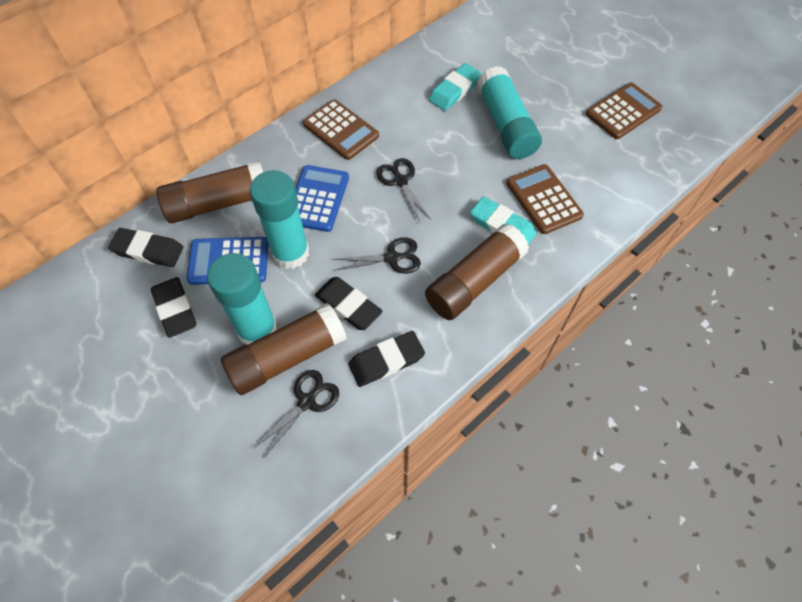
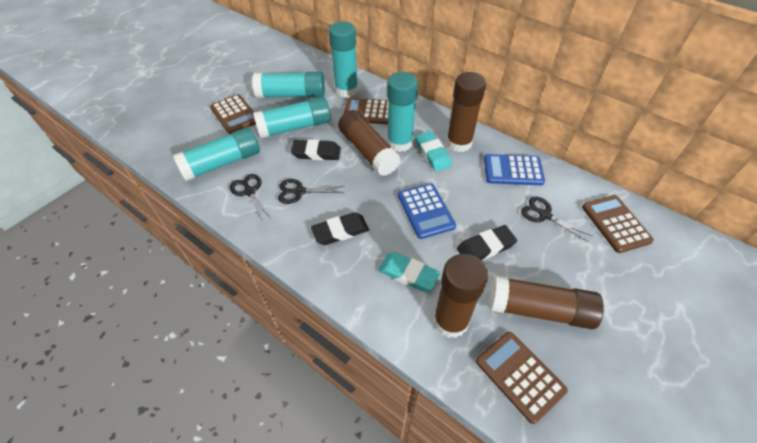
black eraser: 4 -> 3
brown calculator: 3 -> 4
brown glue stick: 3 -> 4
turquoise glue stick: 3 -> 5

